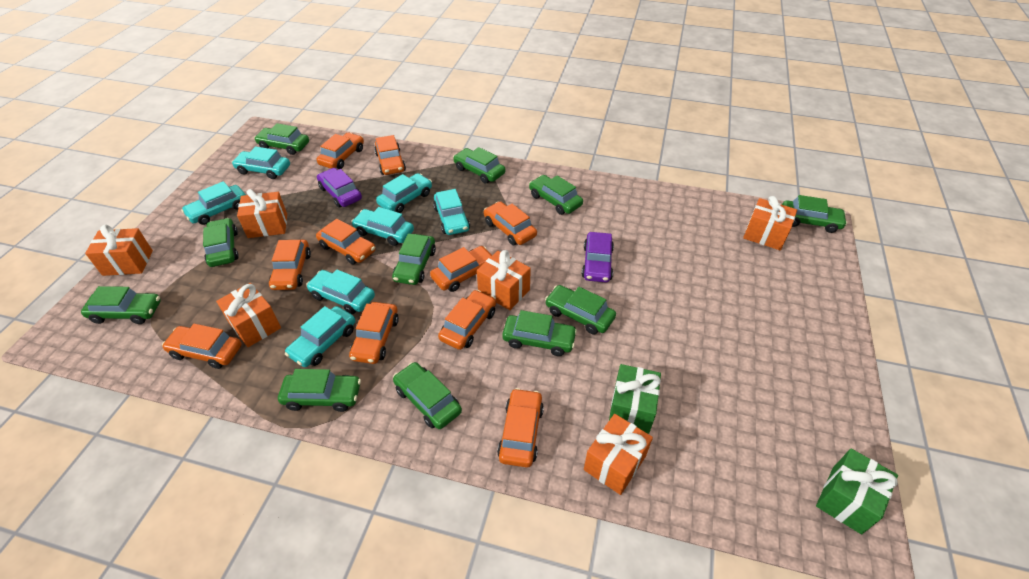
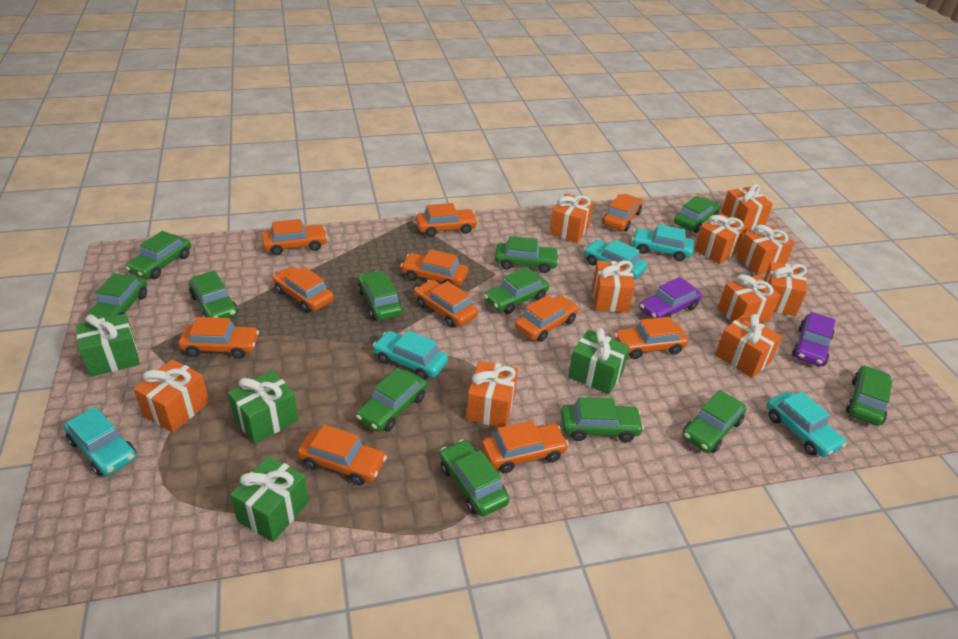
green car: 11 -> 12
green gift: 2 -> 4
orange car: 10 -> 11
orange gift: 6 -> 10
turquoise car: 7 -> 5

